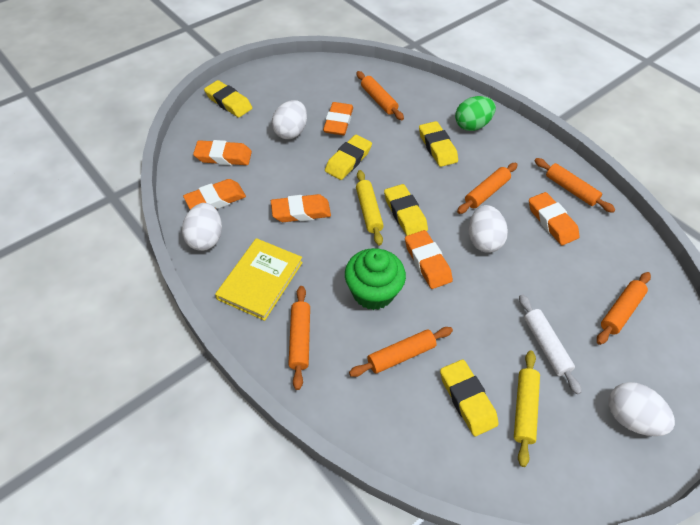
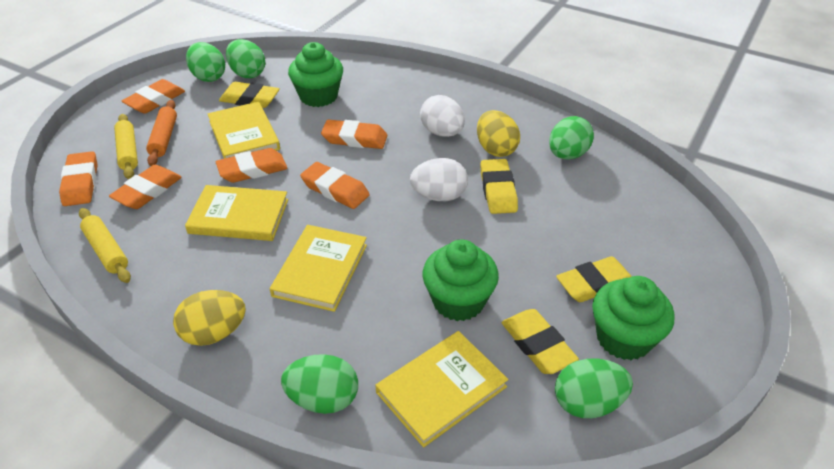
green cupcake: 1 -> 3
green egg: 1 -> 5
orange rolling pin: 6 -> 1
white egg: 4 -> 2
white rolling pin: 1 -> 0
yellow book: 1 -> 4
yellow egg: 0 -> 2
yellow eraser: 5 -> 4

